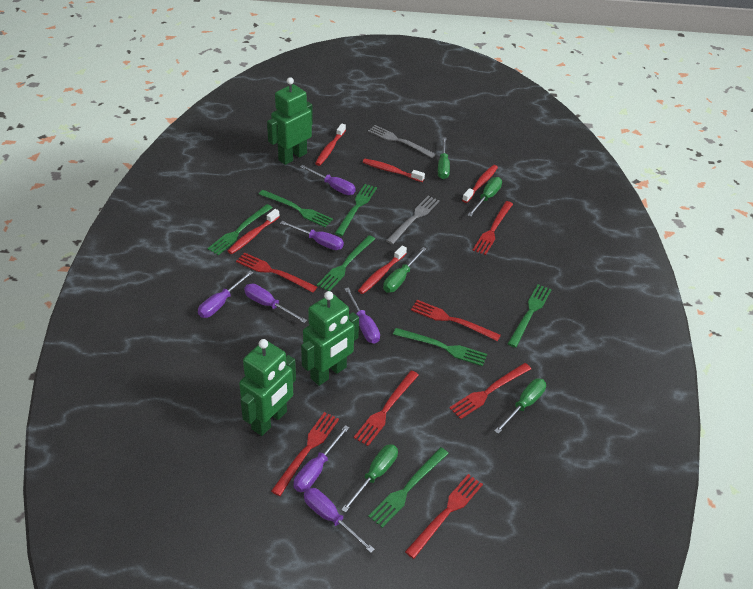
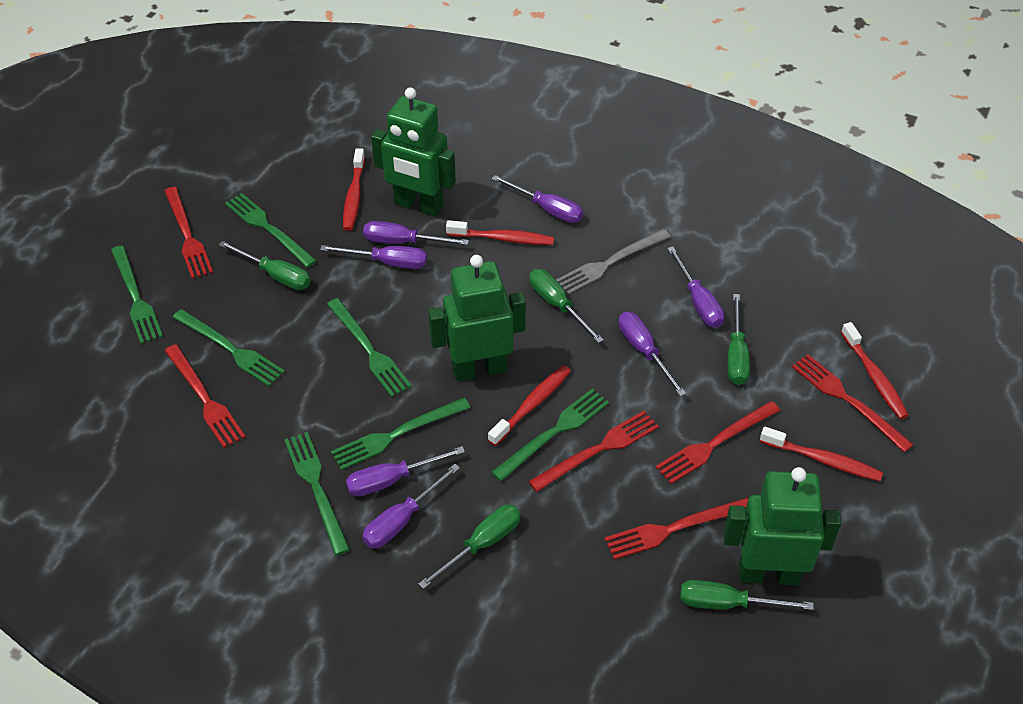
grey fork: 2 -> 1
red fork: 7 -> 6

